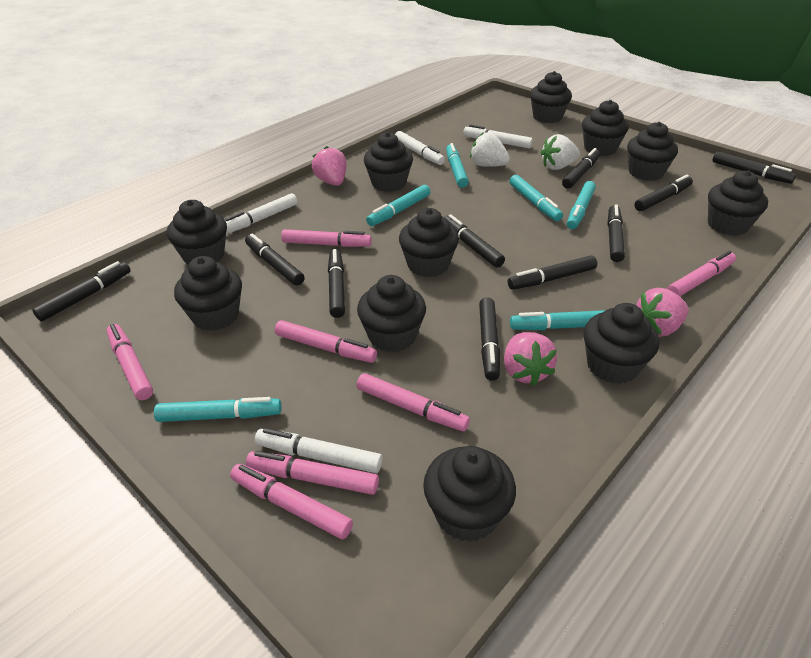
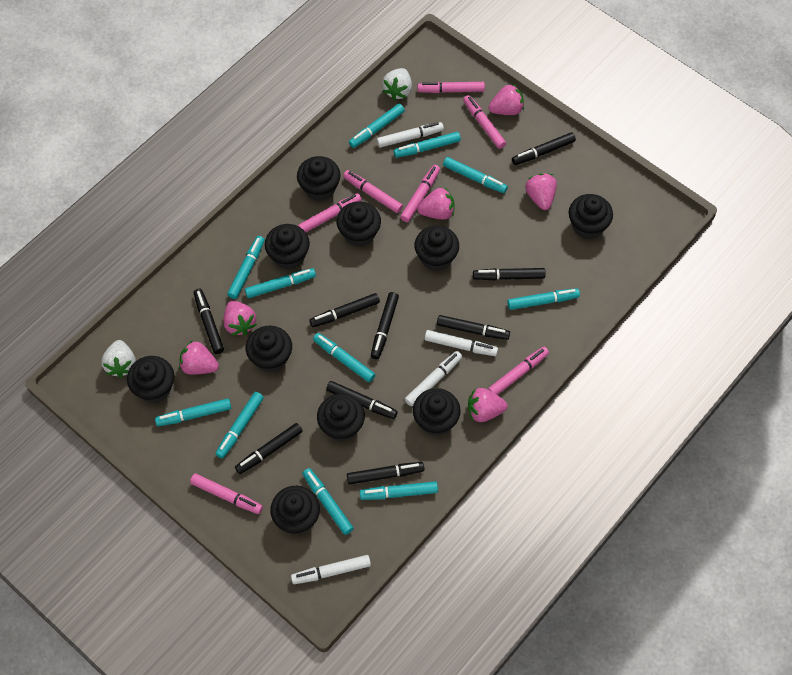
black cupcake: 11 -> 10
black marker: 10 -> 9
pink strawberry: 3 -> 6
turquoise marker: 6 -> 11

